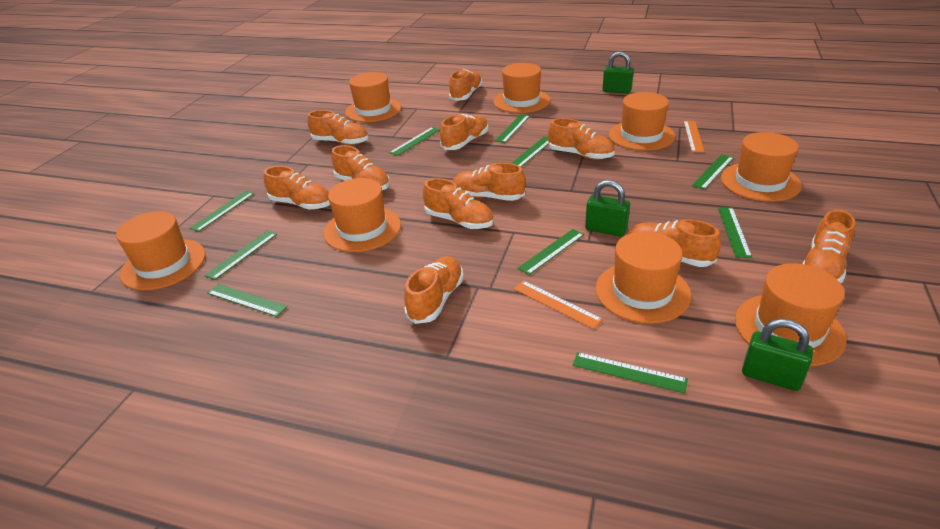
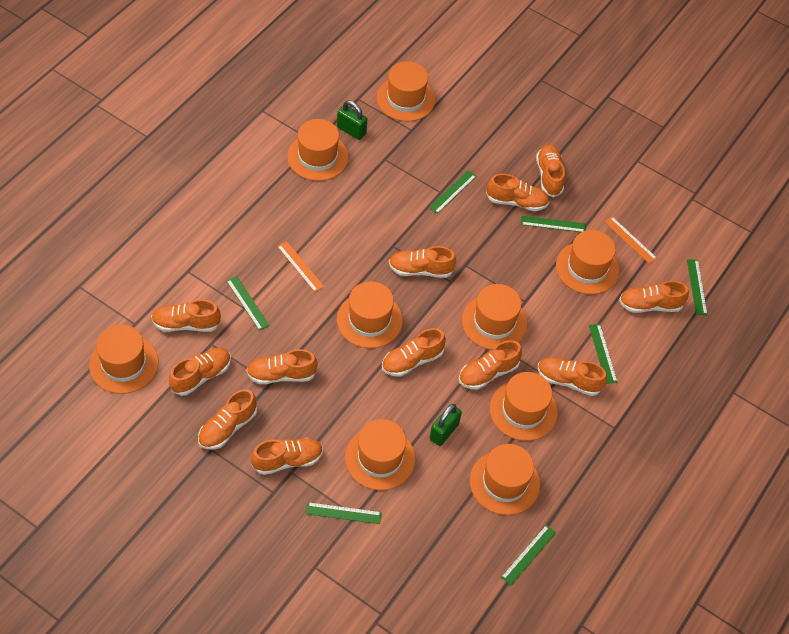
green padlock: 3 -> 2
green ruler: 10 -> 7
orange hat: 8 -> 9
orange shoe: 11 -> 12

